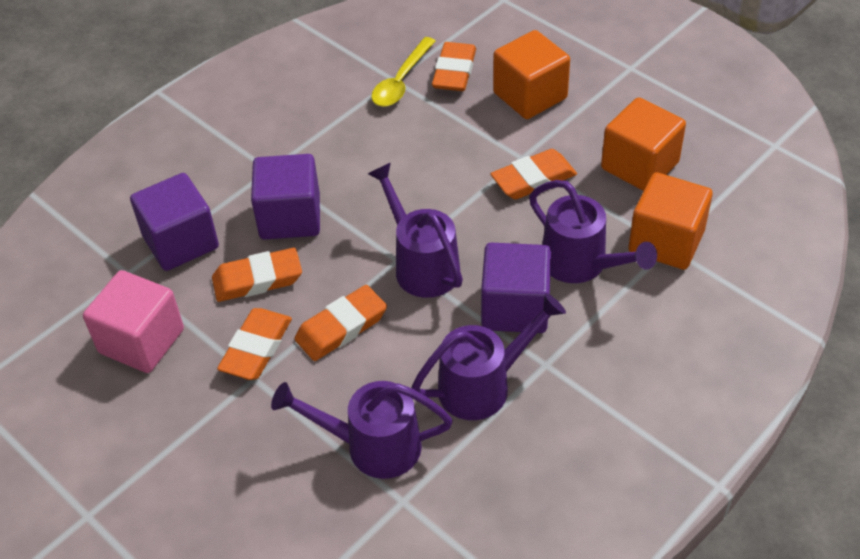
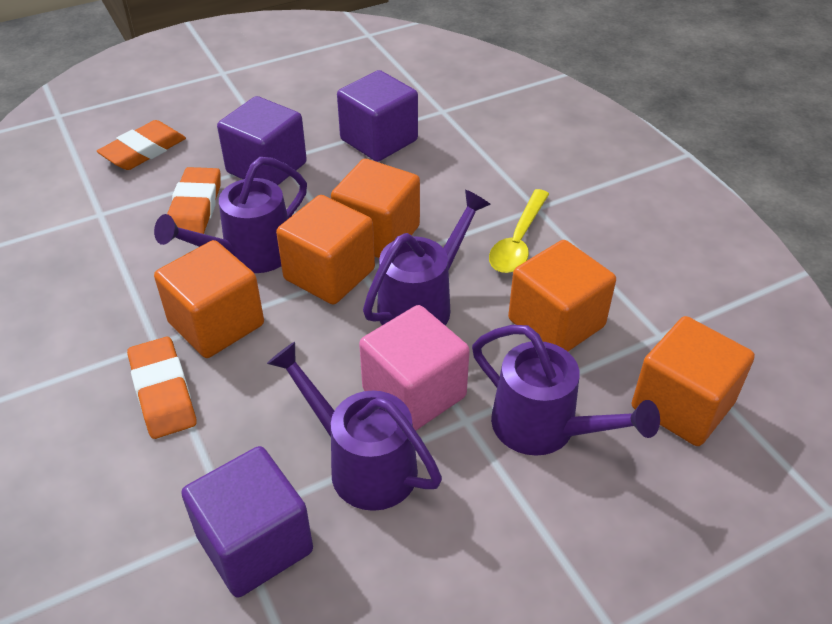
orange cube: 3 -> 5
orange eraser: 5 -> 3

